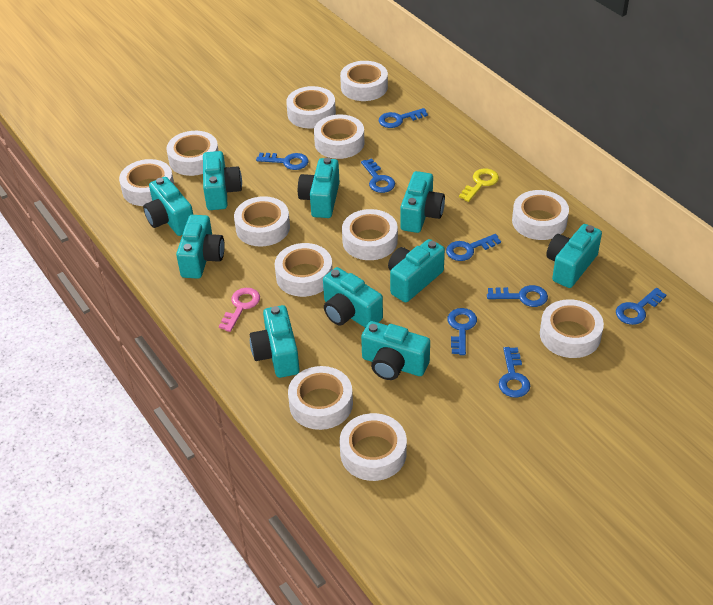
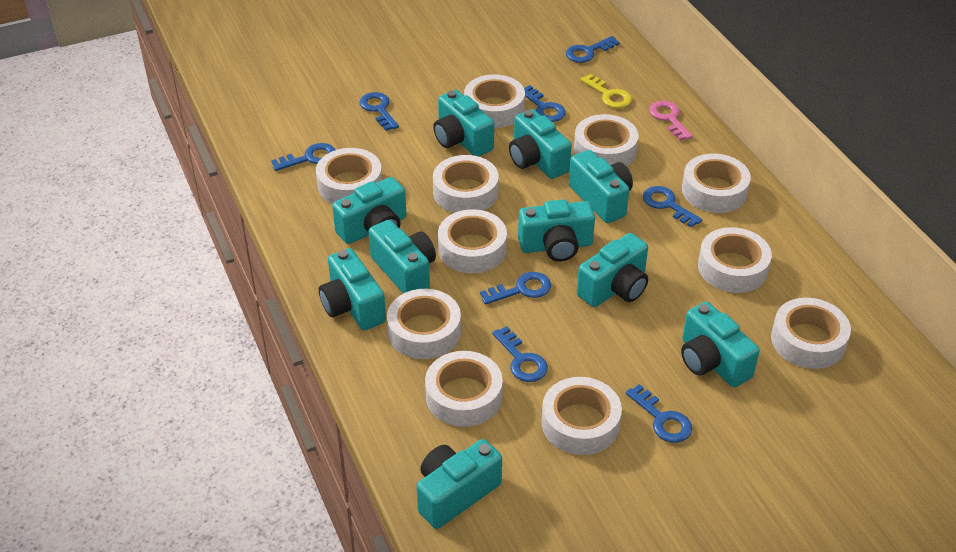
white tape: 12 -> 11

